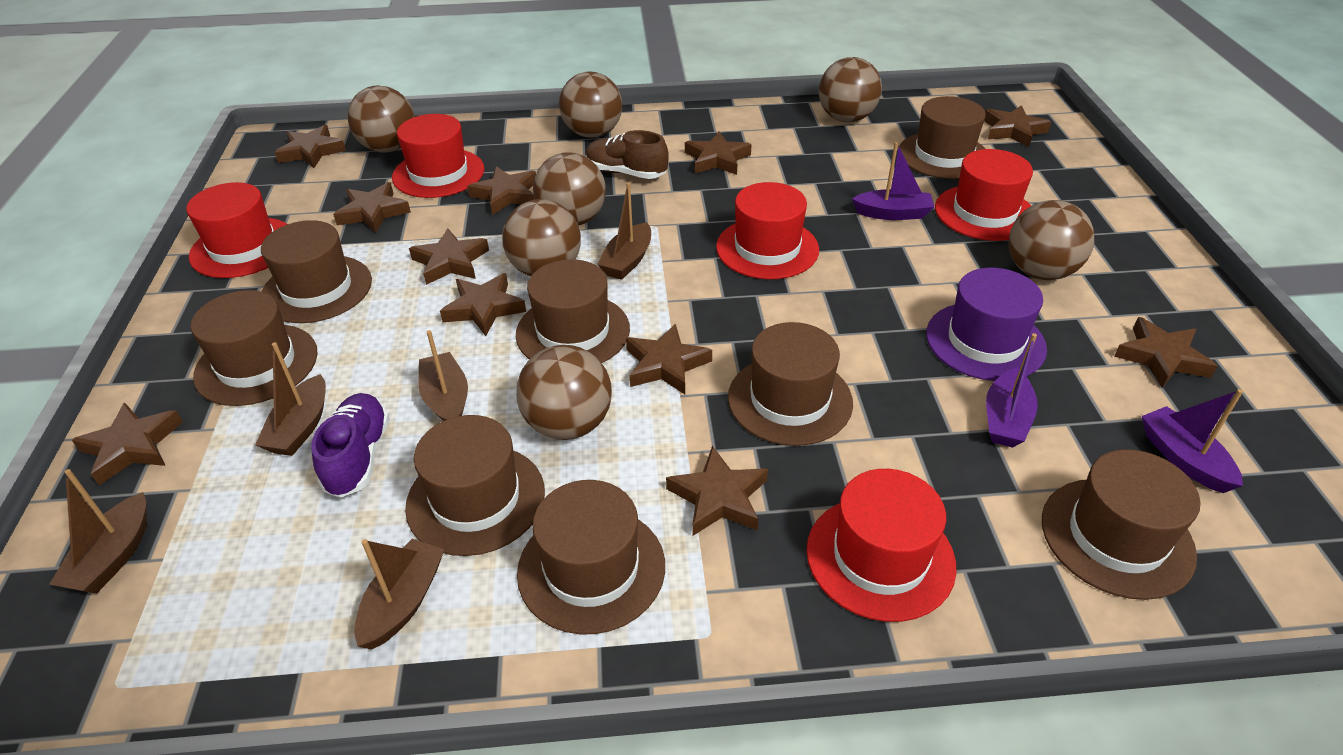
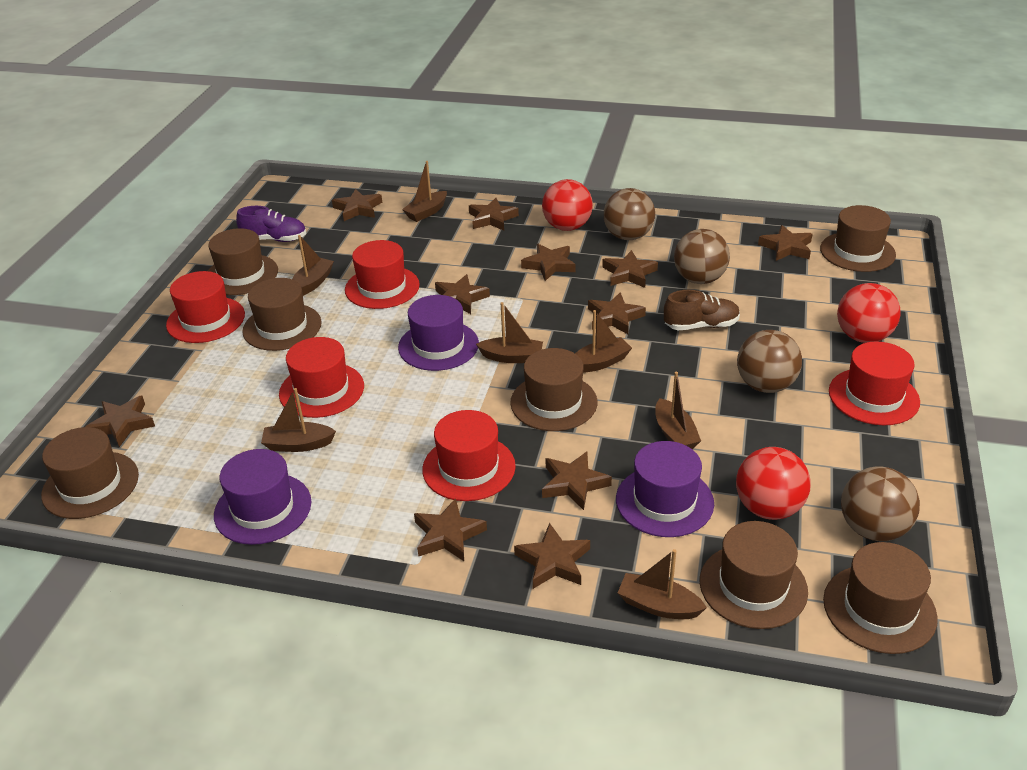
brown ball: 7 -> 4
brown boat: 5 -> 7
brown hat: 8 -> 7
purple boat: 3 -> 0
purple hat: 1 -> 3
red ball: 0 -> 3

